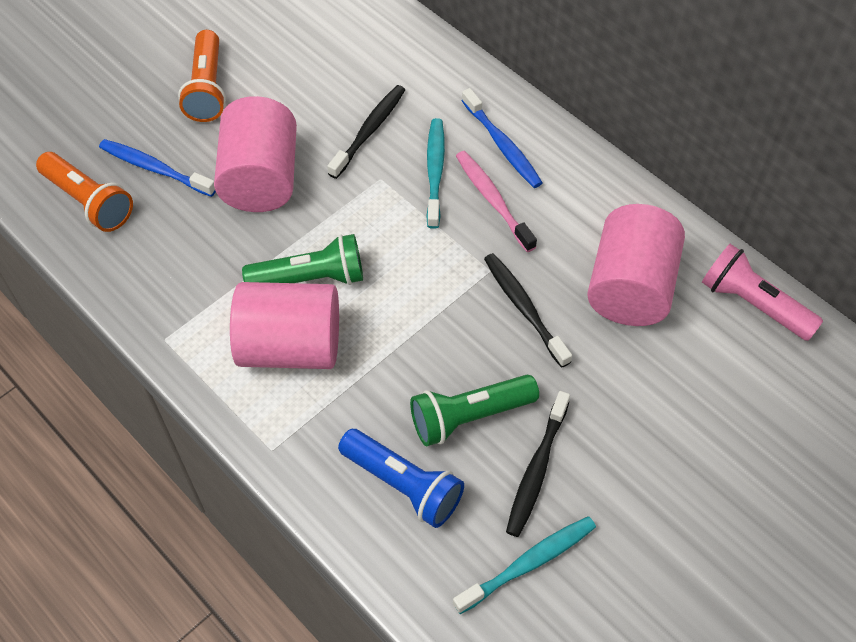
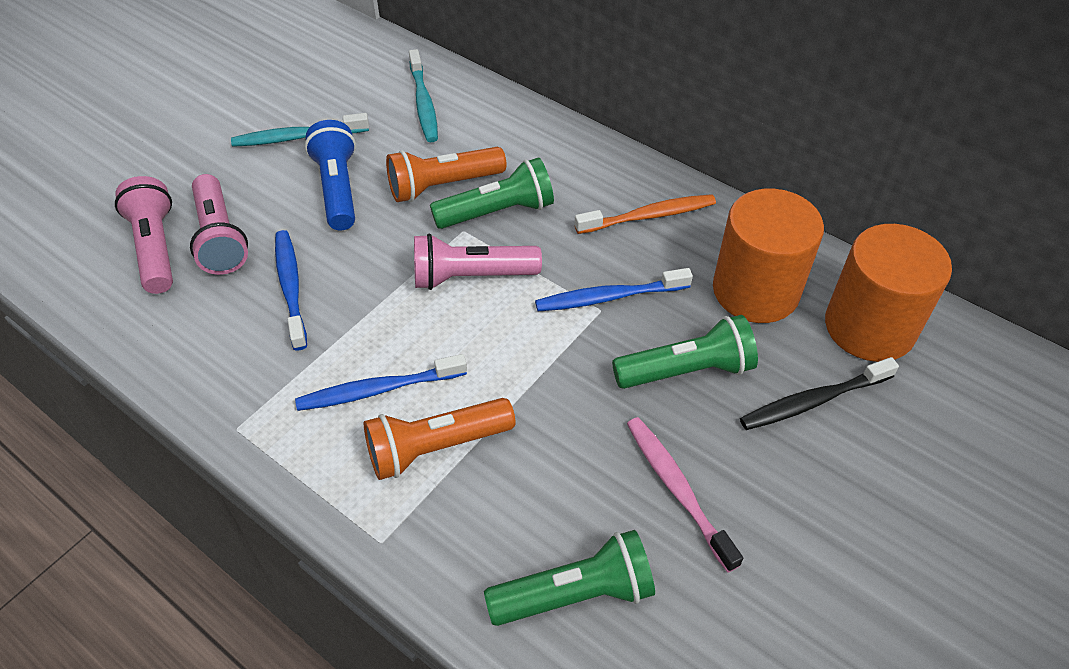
black toothbrush: 3 -> 1
blue toothbrush: 2 -> 3
green flashlight: 2 -> 3
orange cylinder: 0 -> 2
orange toothbrush: 0 -> 1
pink cylinder: 3 -> 0
pink flashlight: 1 -> 3

